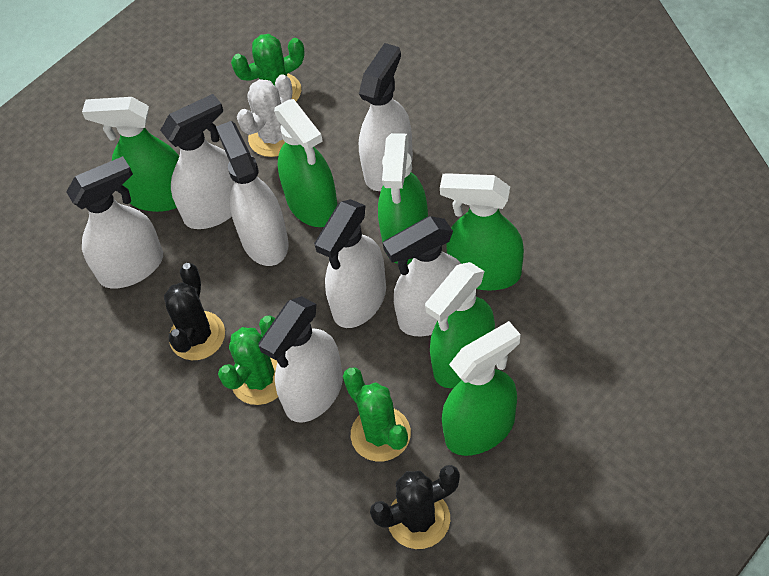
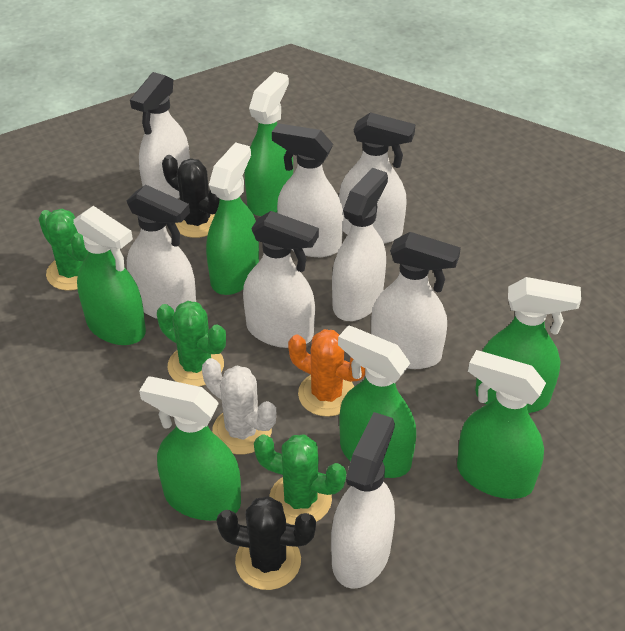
green spray bottle: 6 -> 7
orange cactus: 0 -> 1
white spray bottle: 7 -> 8

